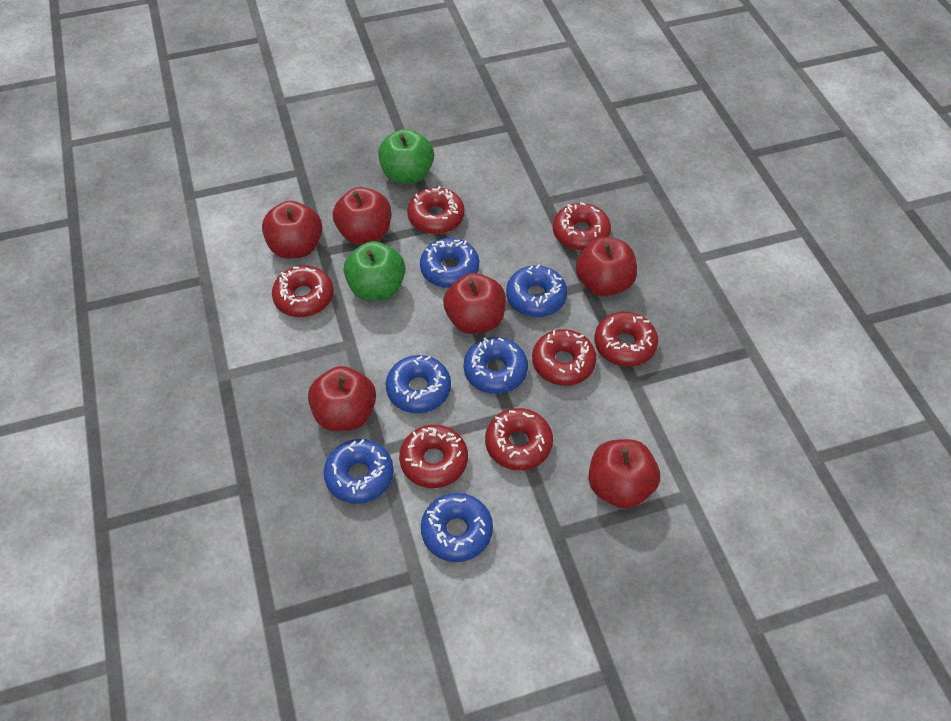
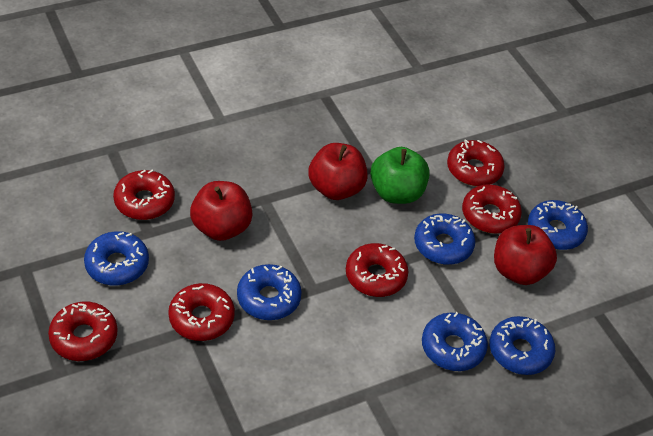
green apple: 2 -> 1
red apple: 6 -> 3
red donut: 7 -> 6

